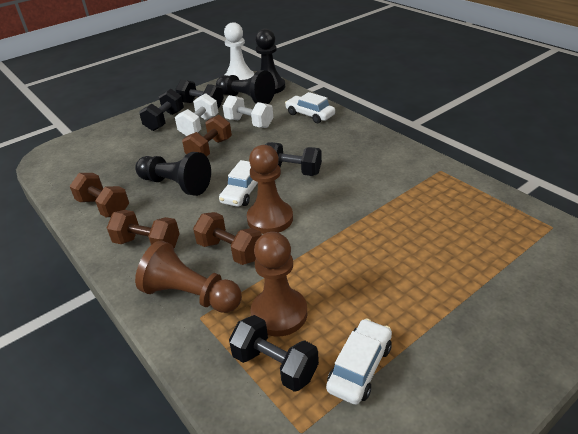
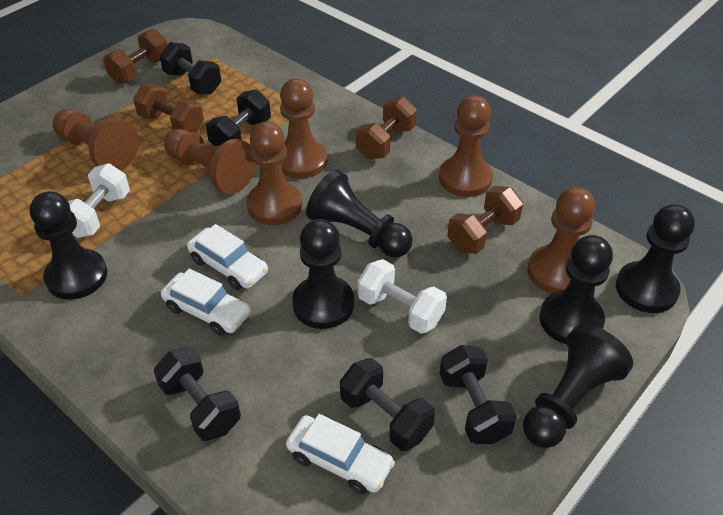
black dumbbell: 4 -> 5
black pawn: 3 -> 6
brown pawn: 3 -> 6
white pawn: 1 -> 0

